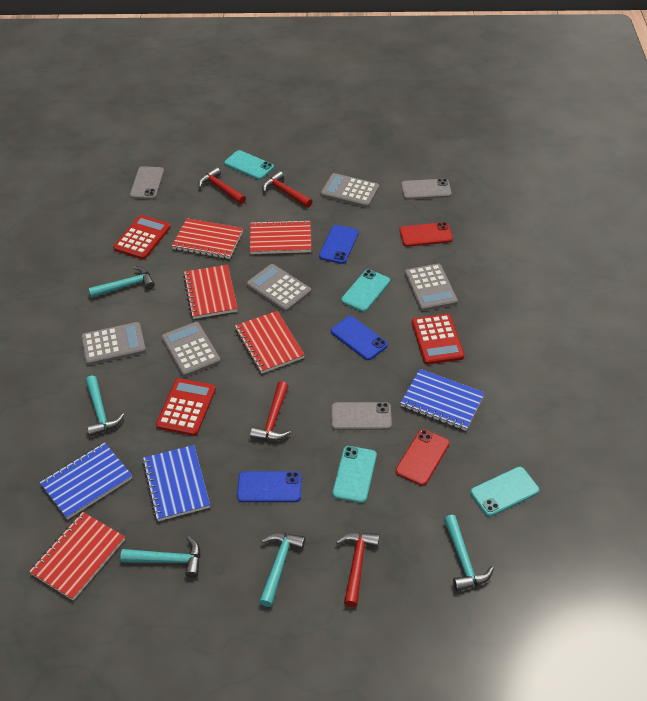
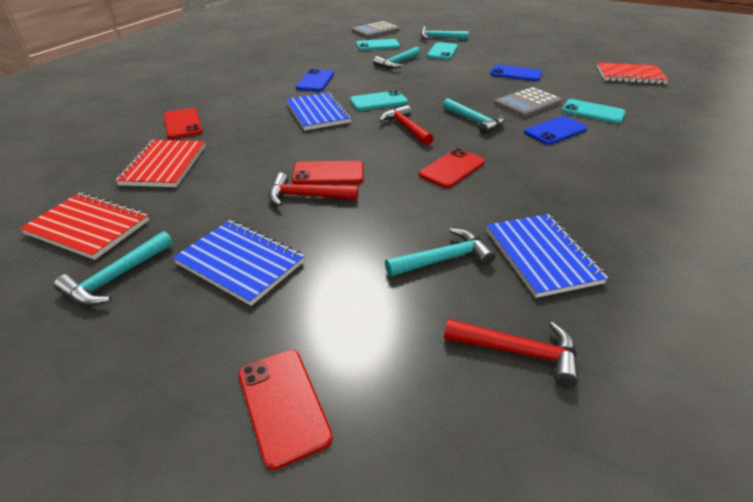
grey calculator: 5 -> 2
grey phone: 3 -> 0
red calculator: 3 -> 0
red hammer: 4 -> 3
red notebook: 5 -> 3
red phone: 2 -> 4

